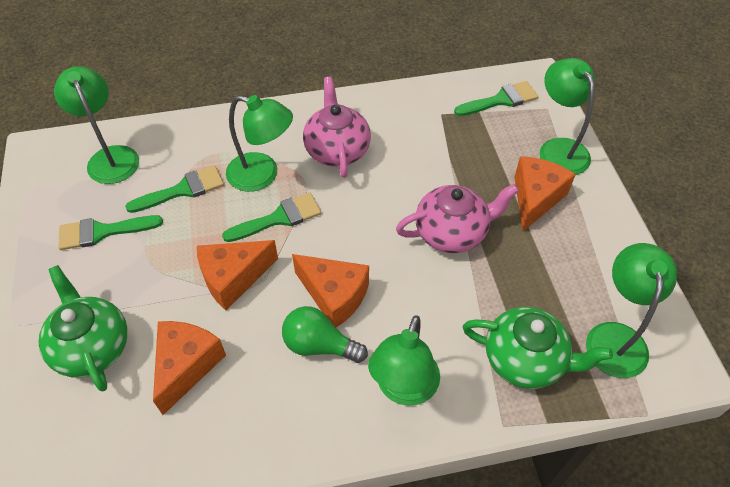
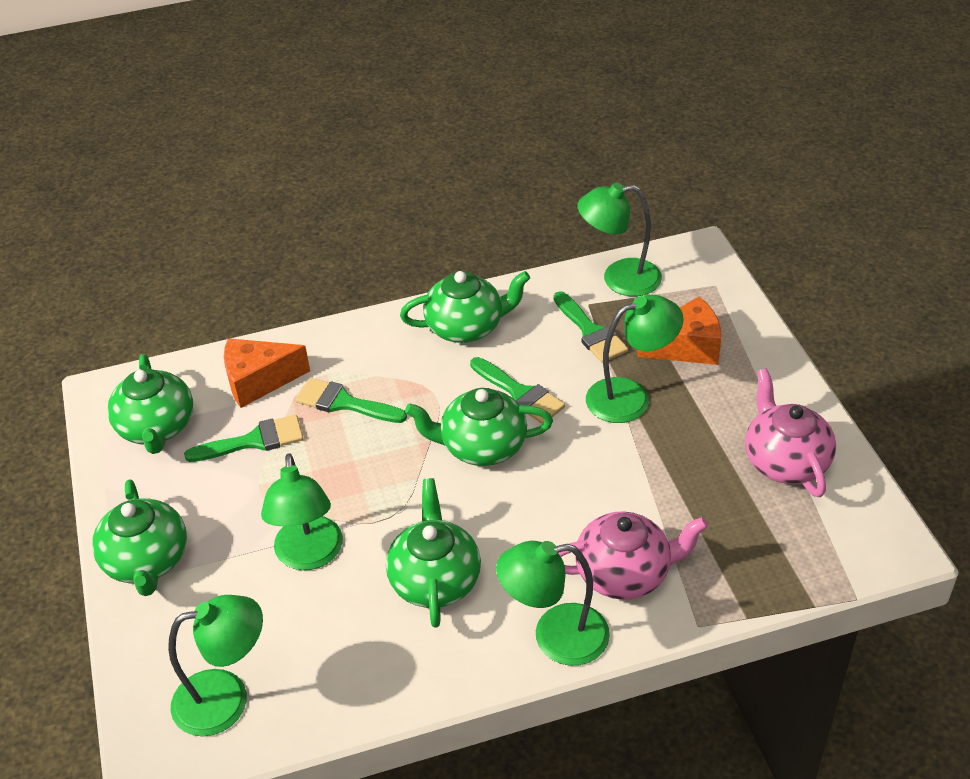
green light bulb: 1 -> 0
green teapot: 2 -> 5
orange cheese: 4 -> 2

